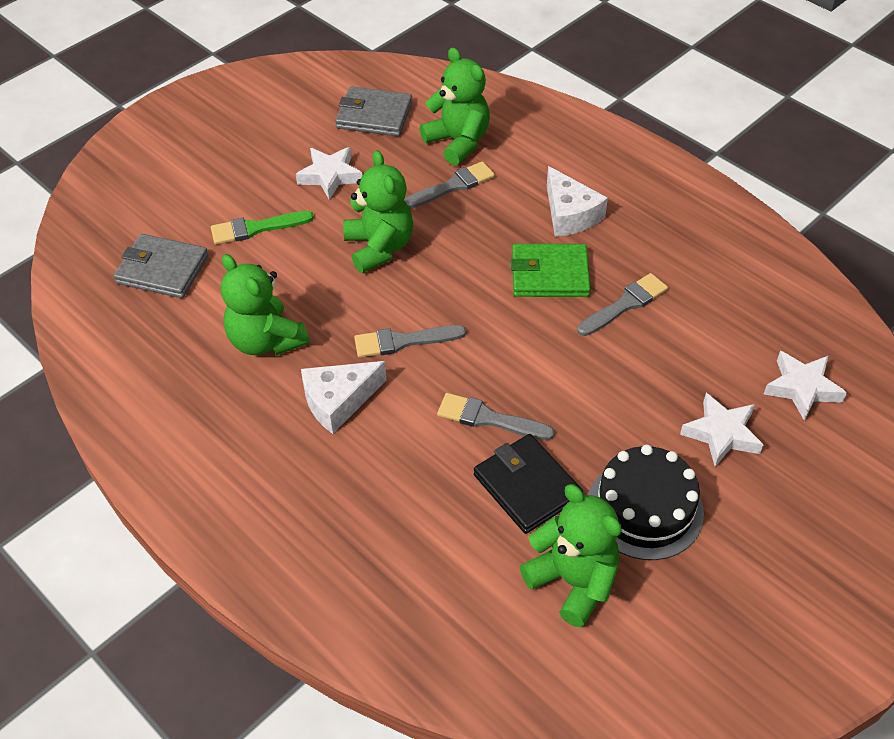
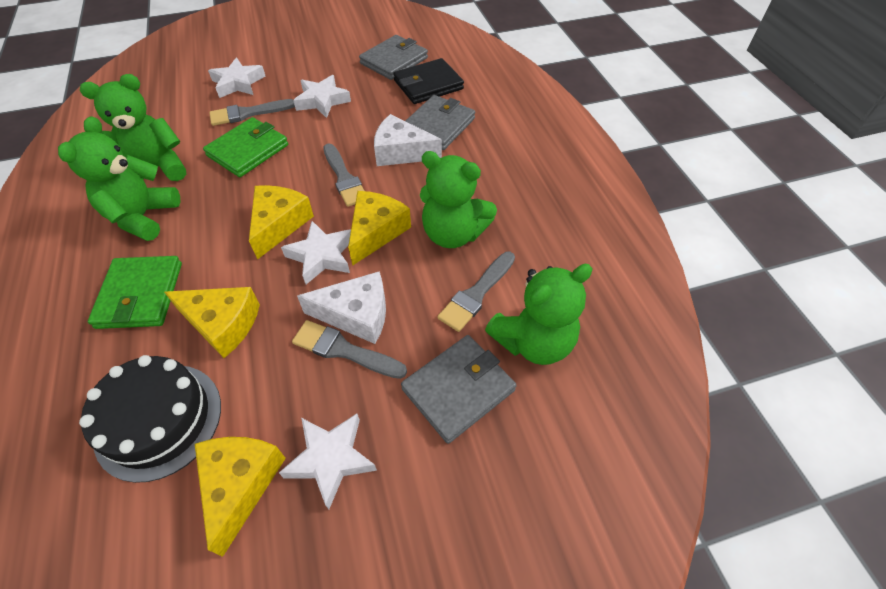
green brush: 1 -> 0
green wallet: 1 -> 2
grey wallet: 2 -> 3
white star: 3 -> 4
yellow cheese: 0 -> 4

